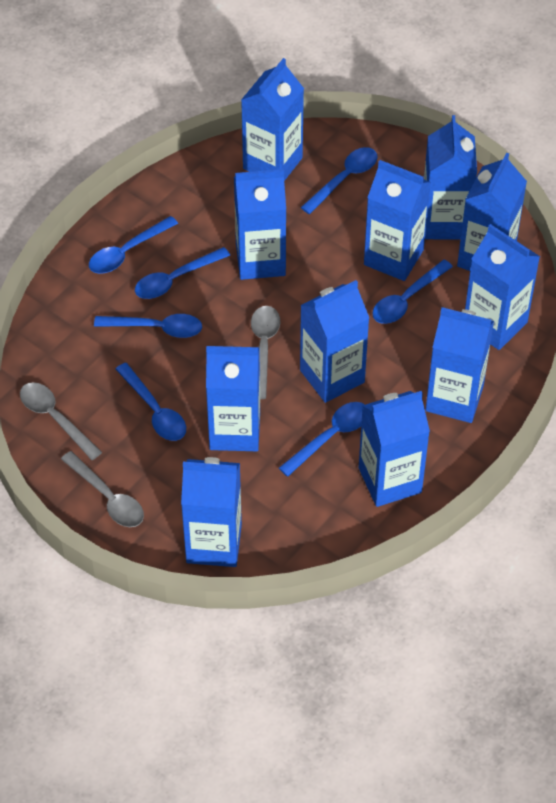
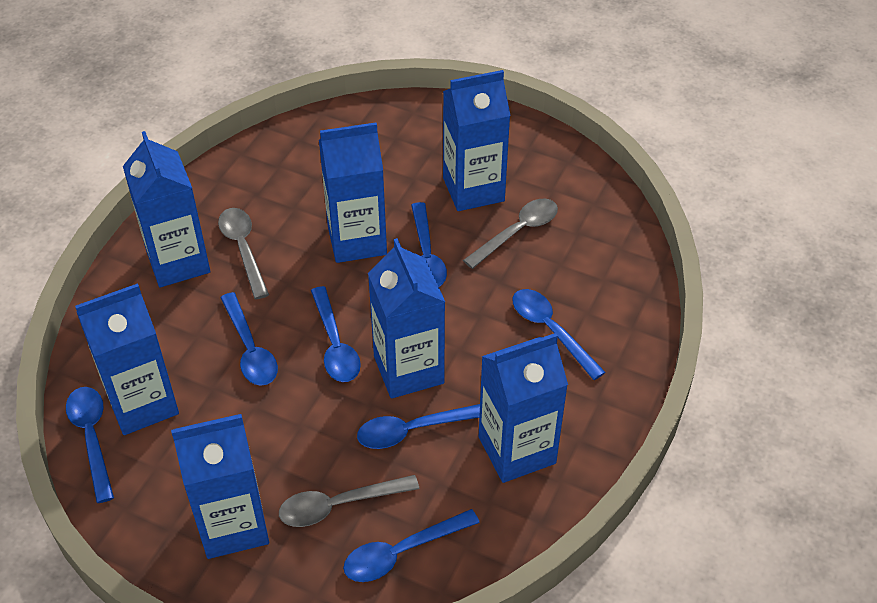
blue carton: 11 -> 7

